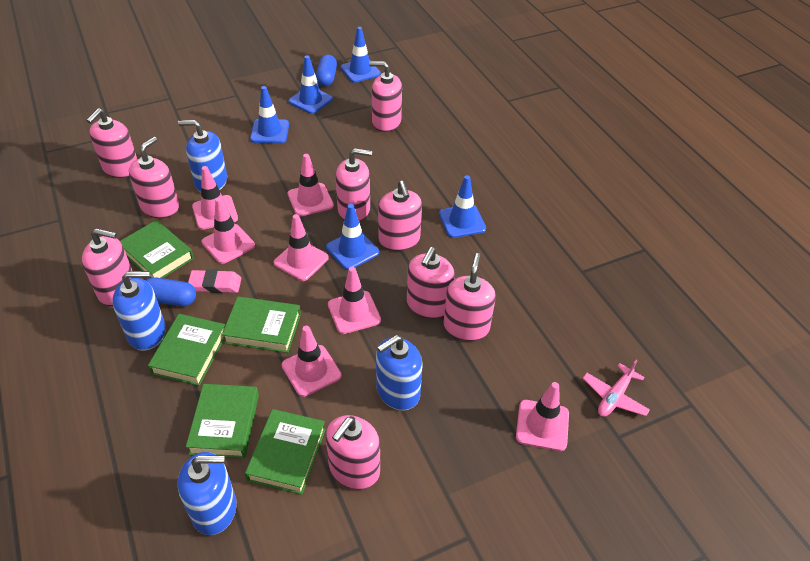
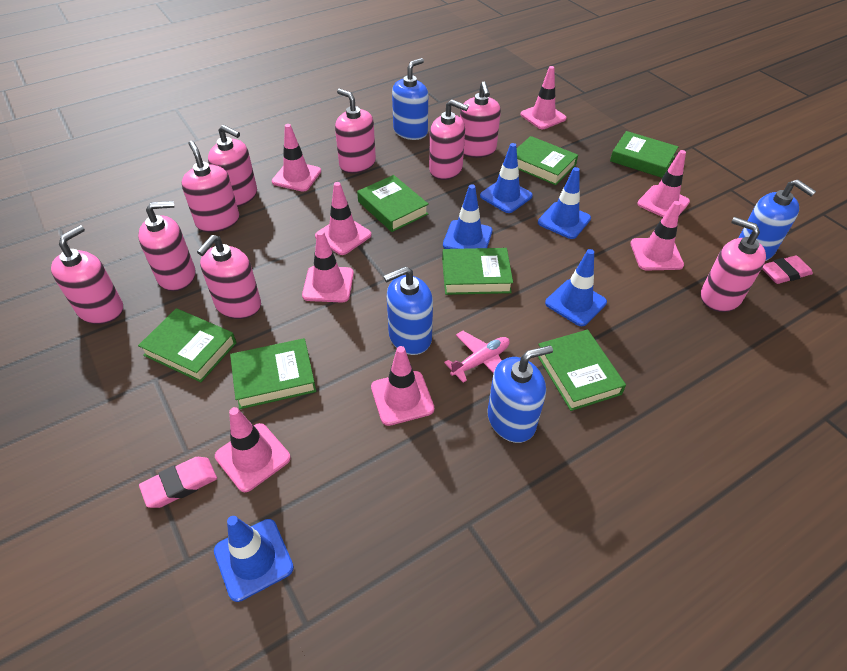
blue capsule: 2 -> 0
green book: 5 -> 7
pink eraser: 1 -> 2
pink traffic cone: 7 -> 8

